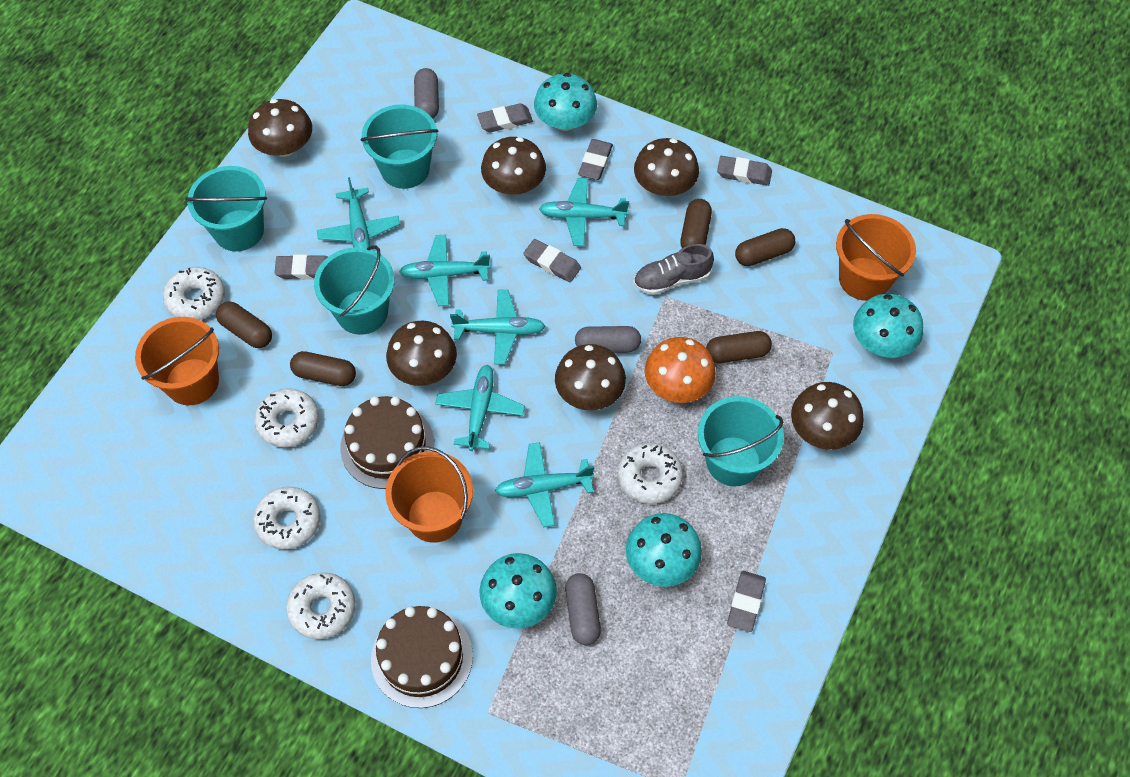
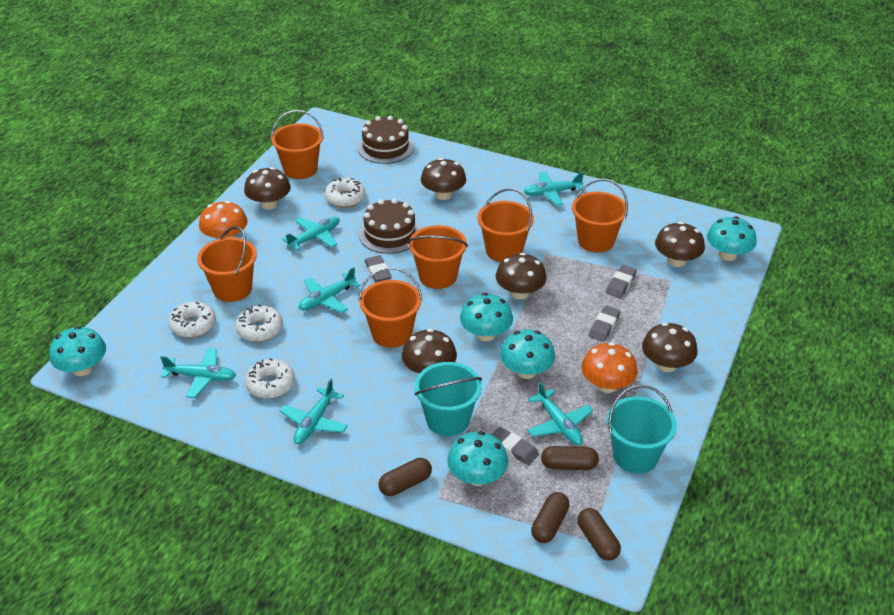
brown capsule: 5 -> 4
grey capsule: 3 -> 0
grey eraser: 6 -> 4
grey shoe: 1 -> 0
orange bucket: 3 -> 6
orange mushroom: 1 -> 2
turquoise bucket: 4 -> 2
turquoise mushroom: 4 -> 5
white donut: 5 -> 4

